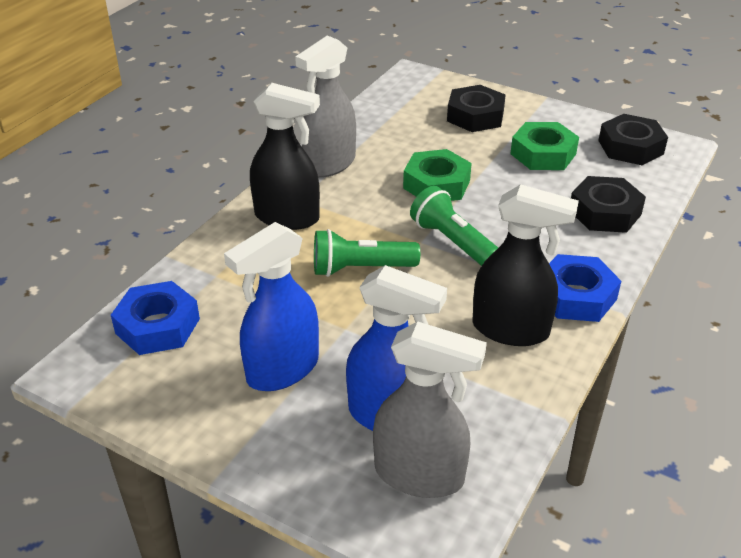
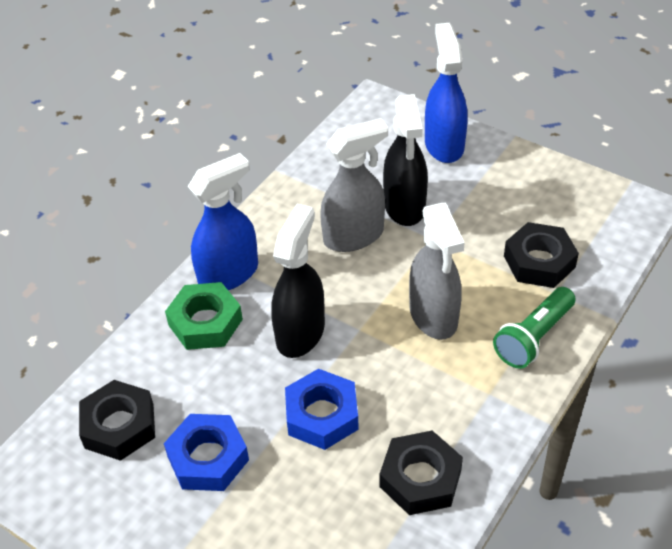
green flashlight: 2 -> 1
green nut: 2 -> 1

